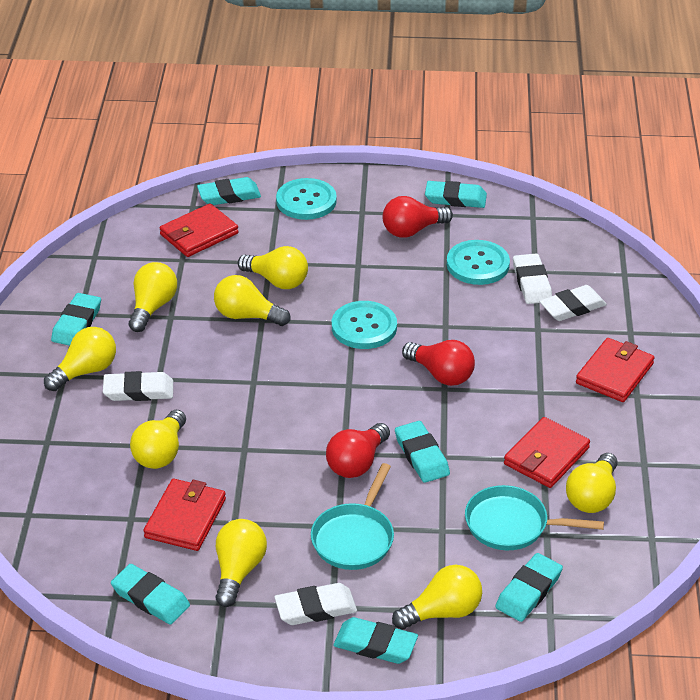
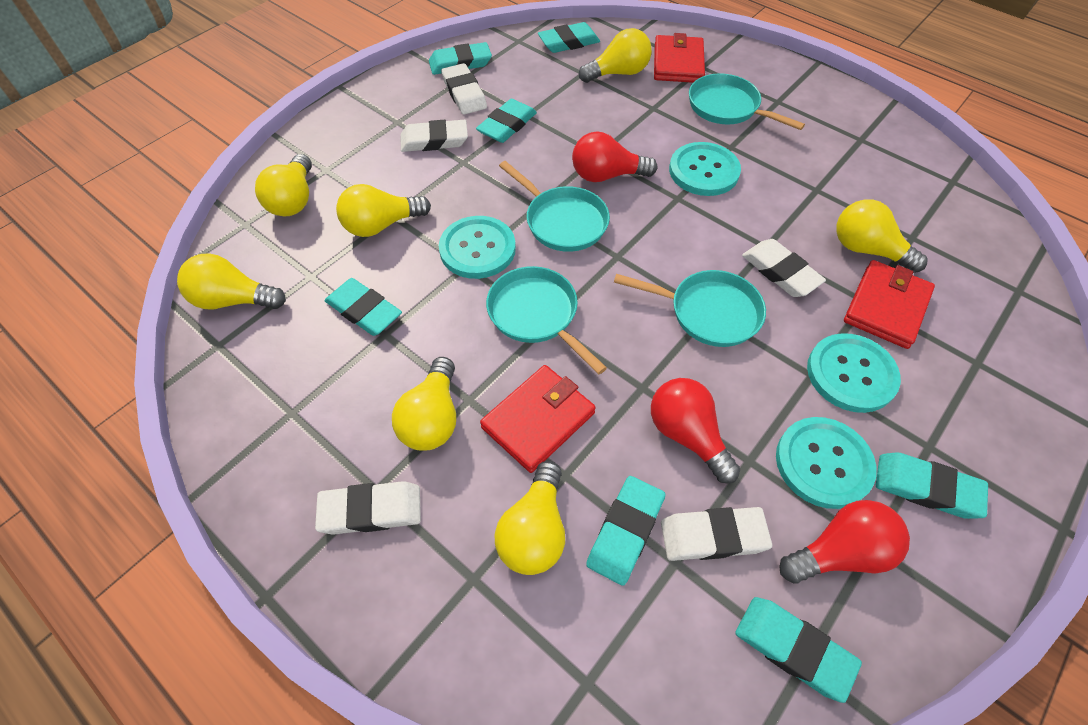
red wallet: 4 -> 3
turquoise button: 3 -> 4
turquoise pan: 2 -> 4
white eraser: 4 -> 5
yellow light bulb: 8 -> 7

